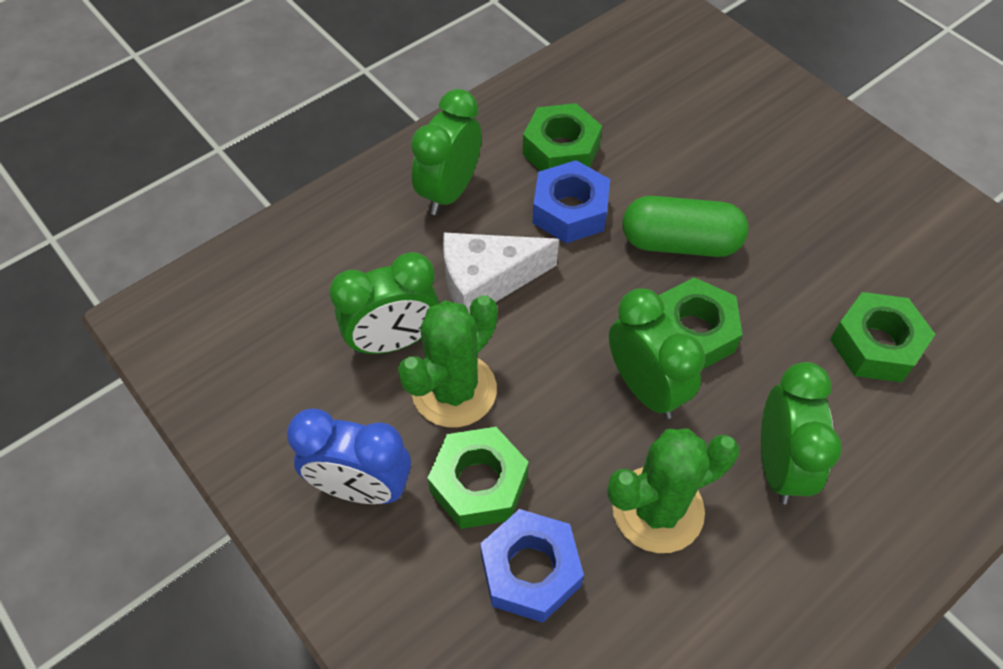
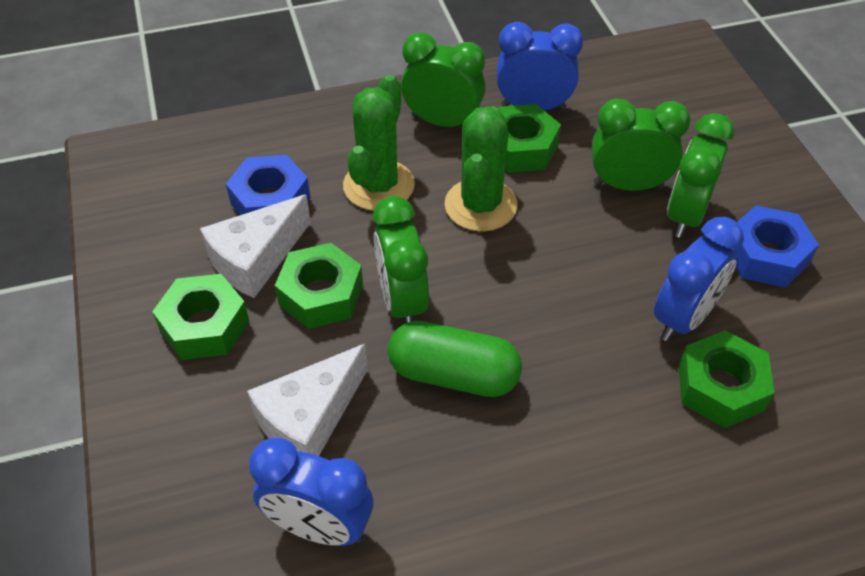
blue clock: 1 -> 3
white cheese: 1 -> 2

